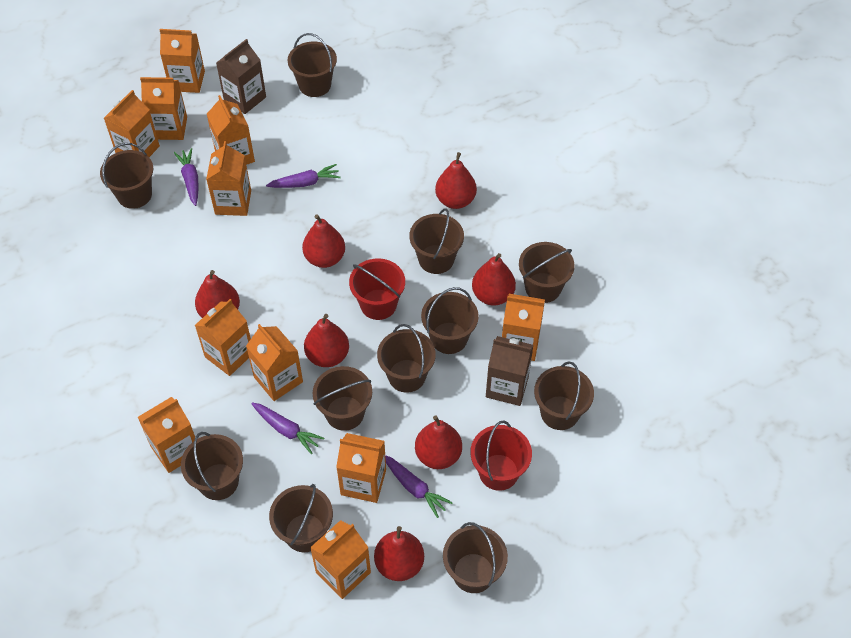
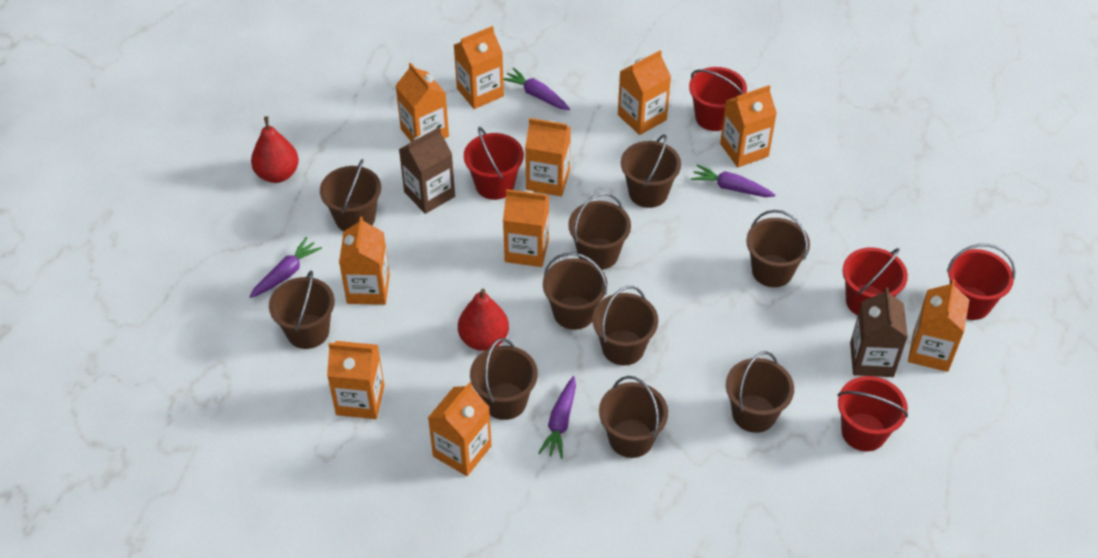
brown bucket: 11 -> 10
orange carton: 11 -> 10
red bucket: 2 -> 5
red pear: 7 -> 2

